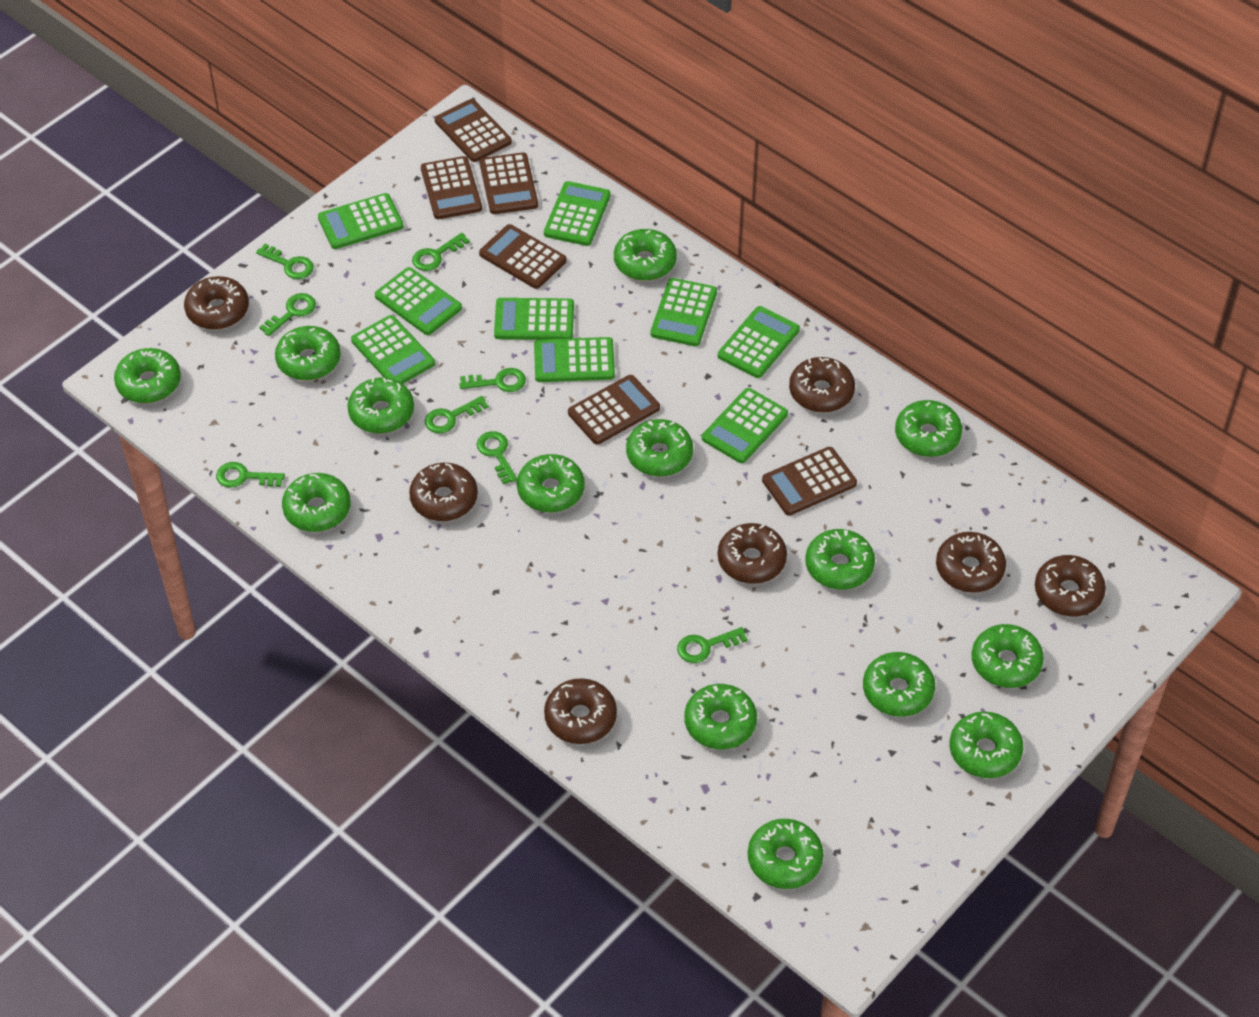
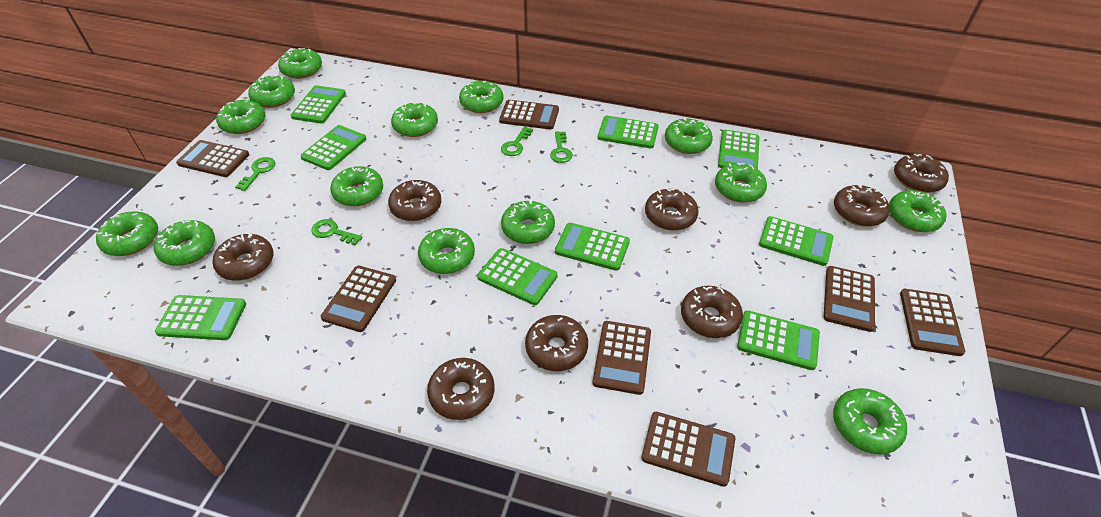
brown calculator: 6 -> 7
brown donut: 7 -> 8
green key: 8 -> 4

